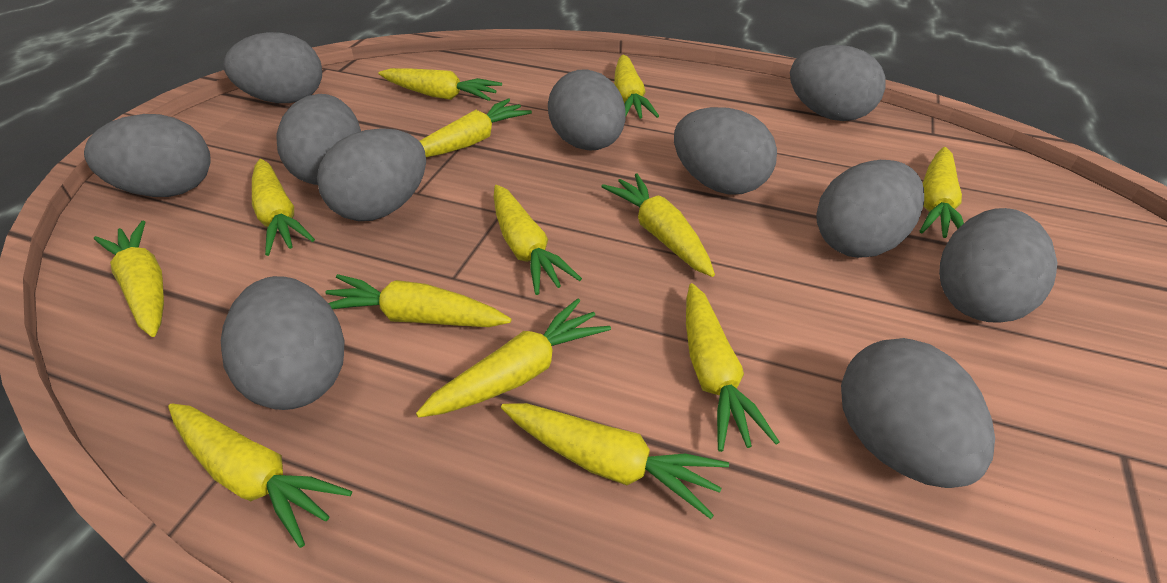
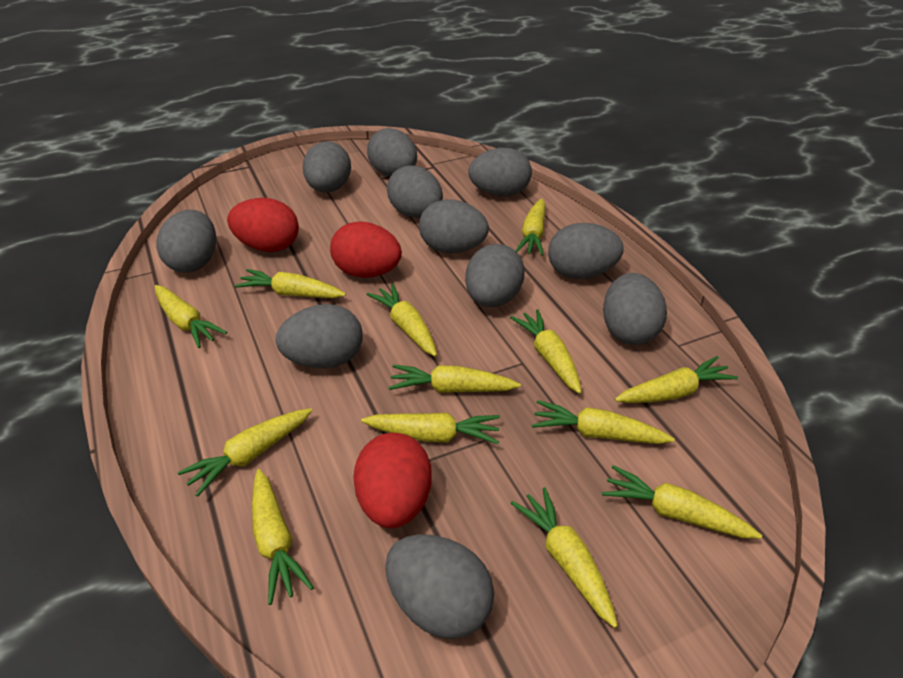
red egg: 0 -> 3

